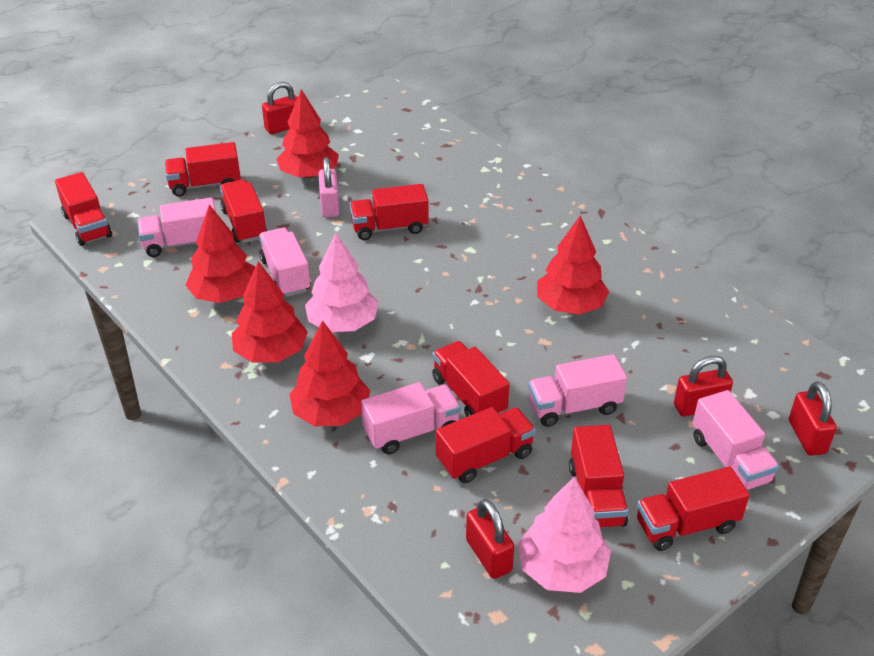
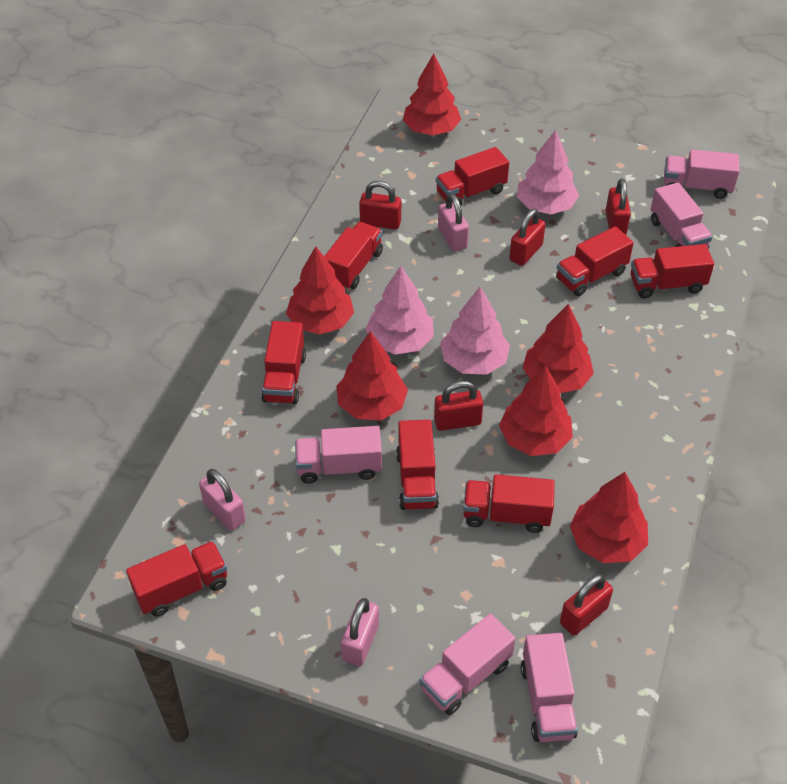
pink padlock: 1 -> 3
pink tree: 2 -> 3
red padlock: 4 -> 5
red tree: 5 -> 6

